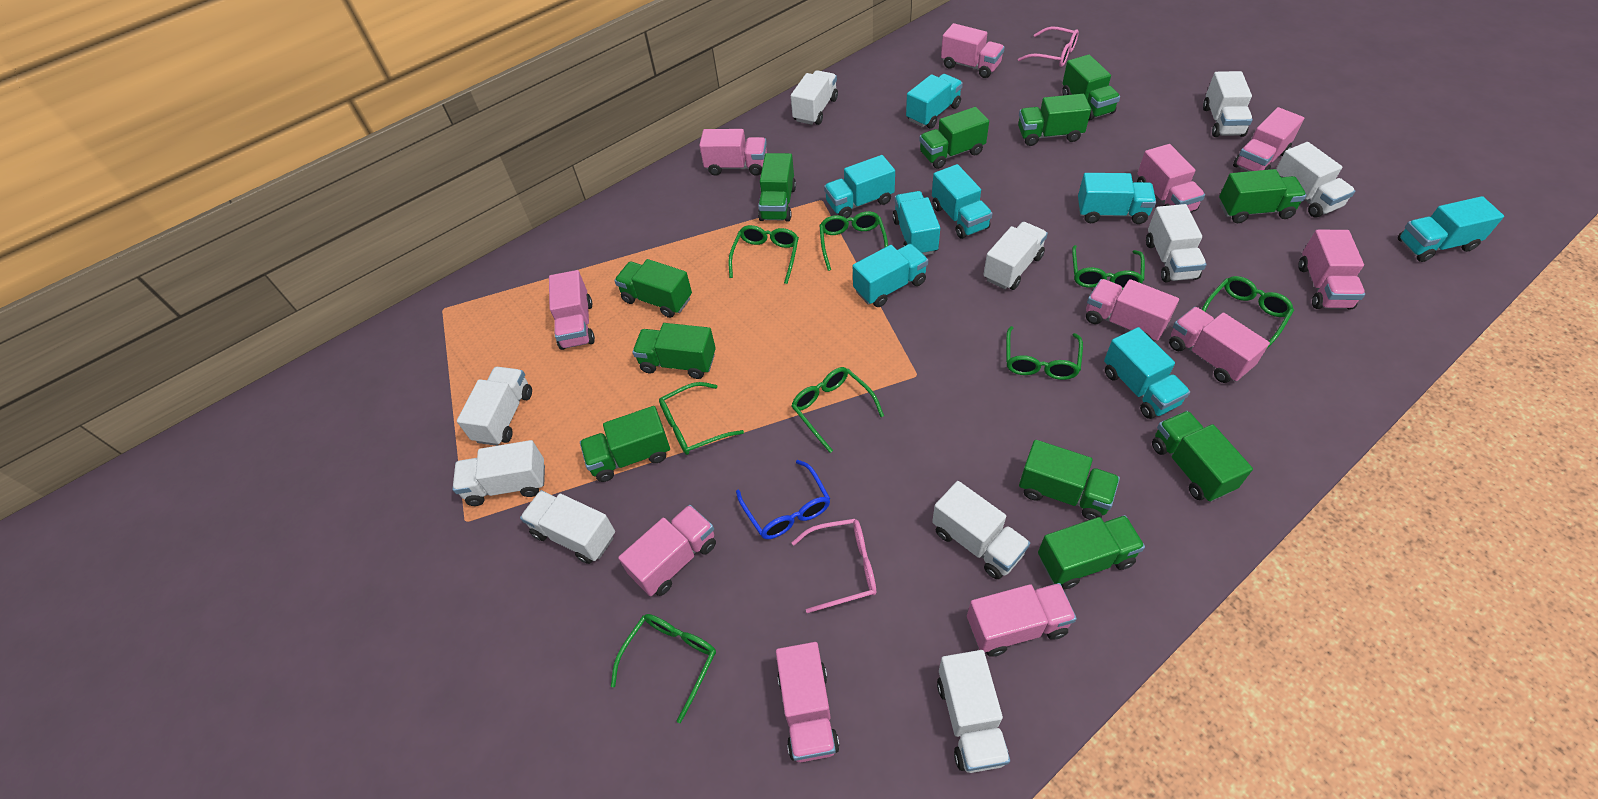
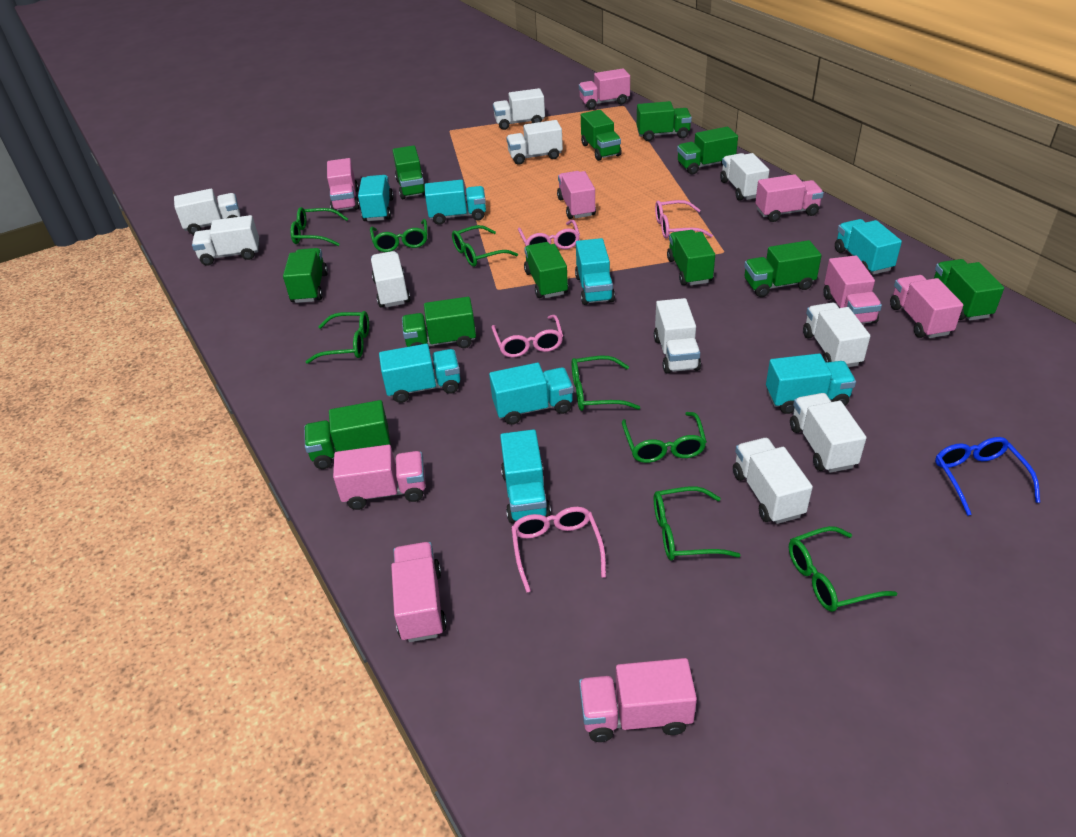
pink glasses: 2 -> 4
pink truck: 11 -> 9

